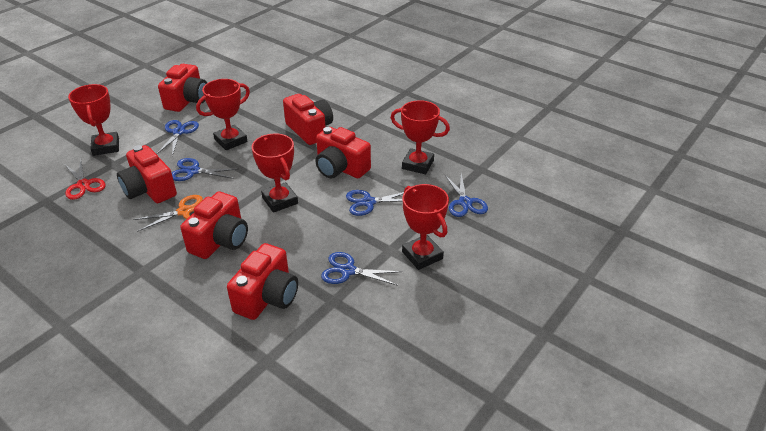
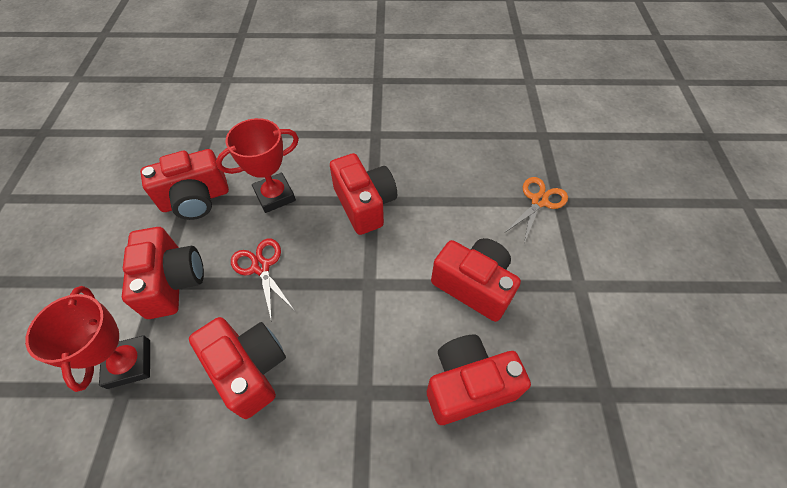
blue scissors: 5 -> 0
red trophy: 5 -> 2

